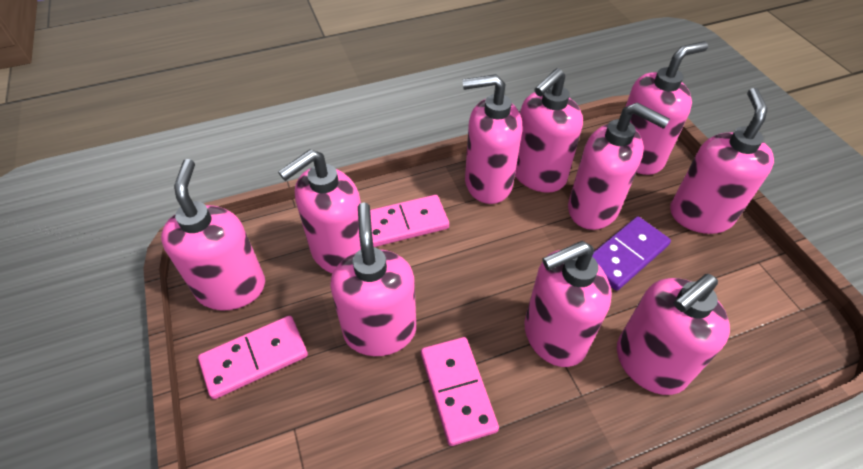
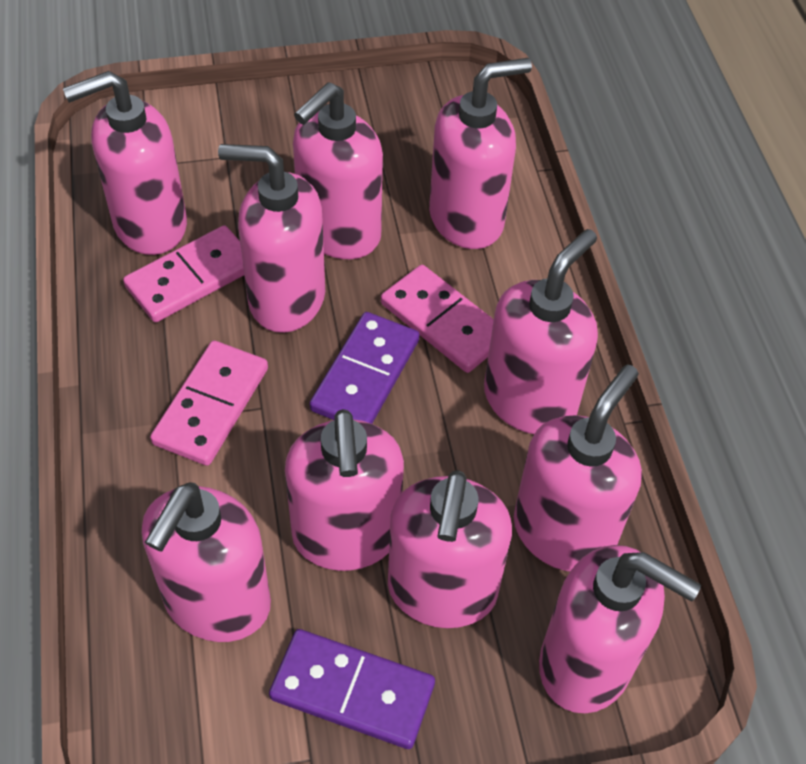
purple domino: 1 -> 2

